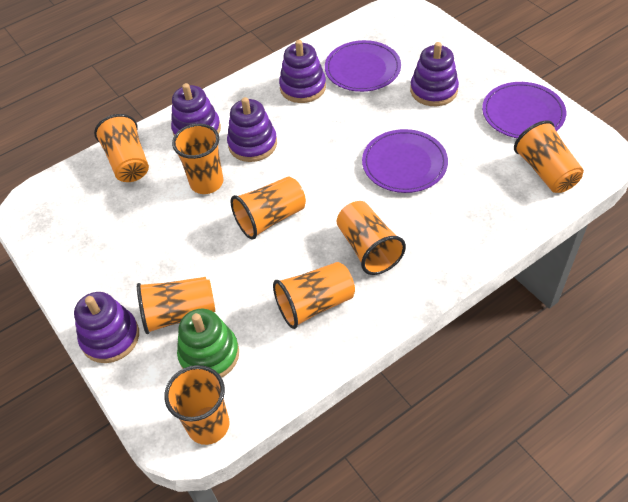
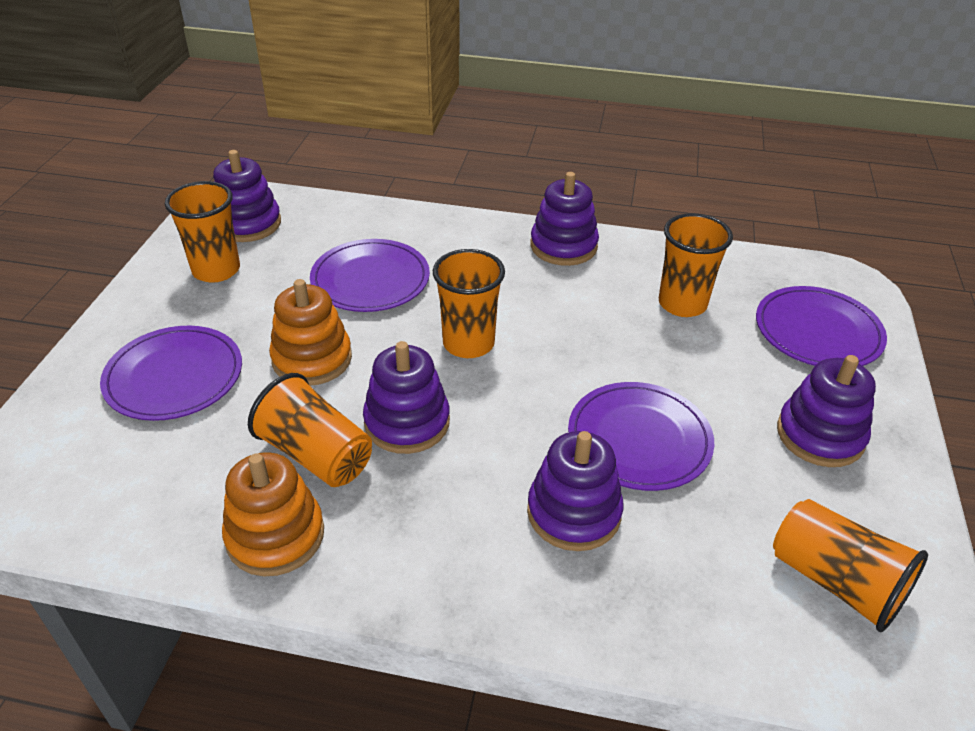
green stacking toy: 1 -> 0
orange cup: 8 -> 5
orange stacking toy: 0 -> 2
purple plate: 3 -> 4

